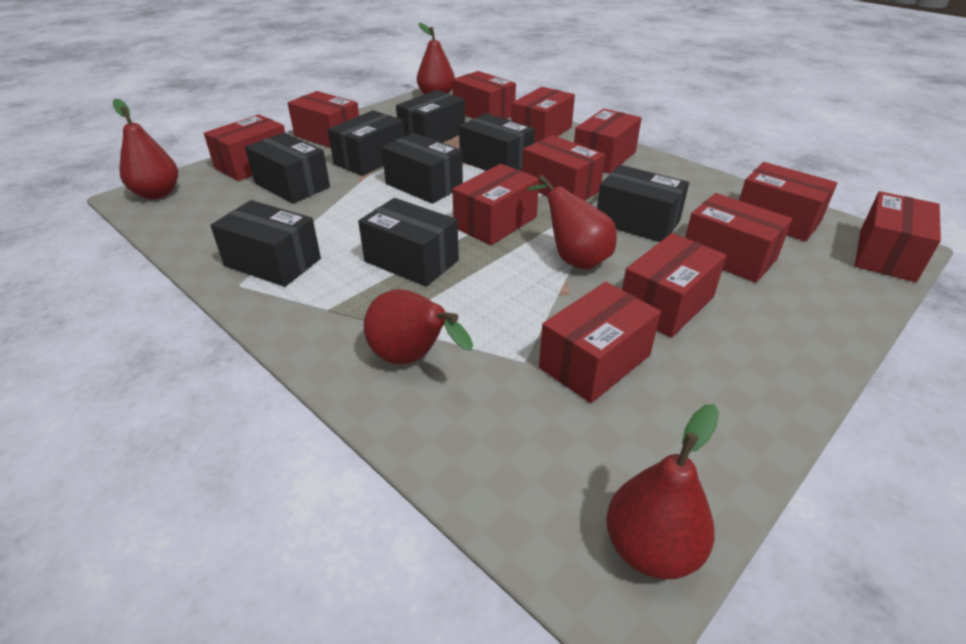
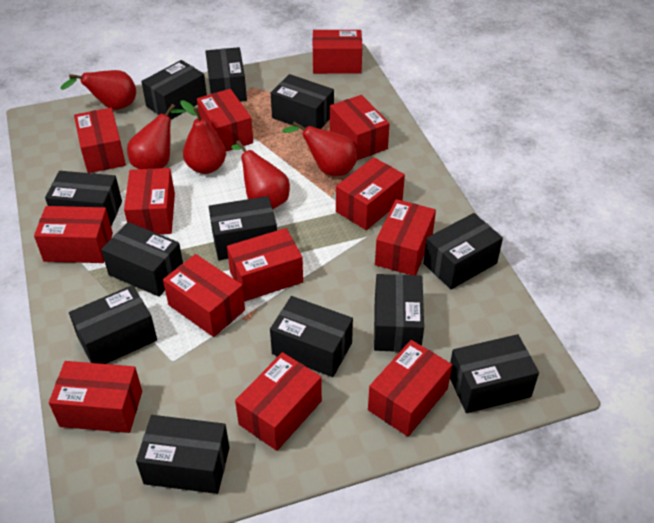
black box: 8 -> 12
red box: 12 -> 13

